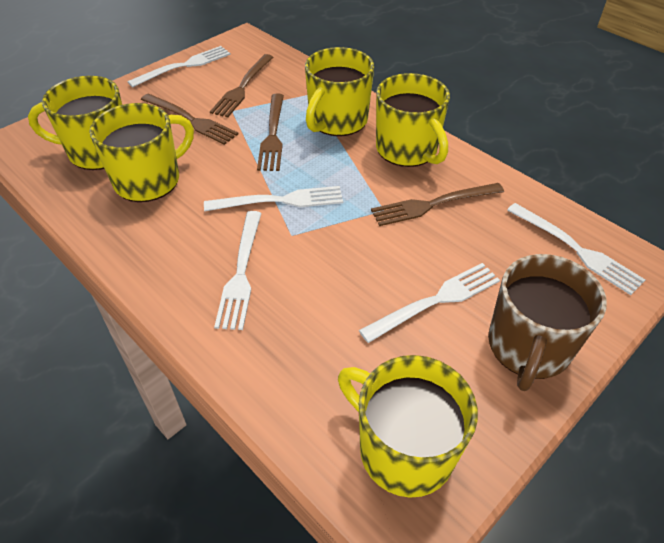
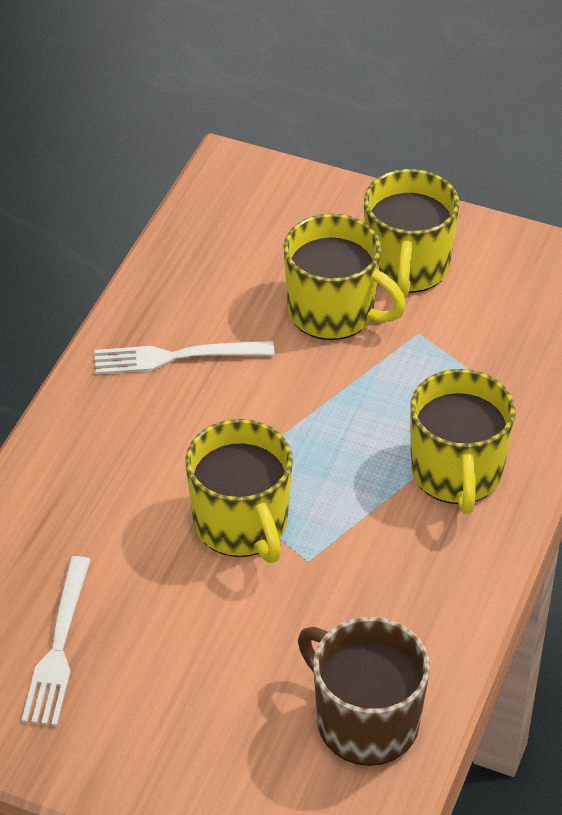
brown fork: 4 -> 0
white fork: 5 -> 2
yellow mug: 5 -> 4

